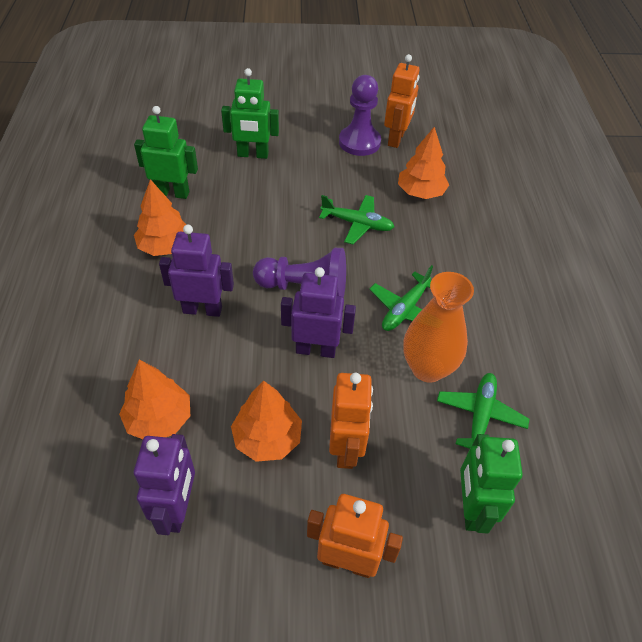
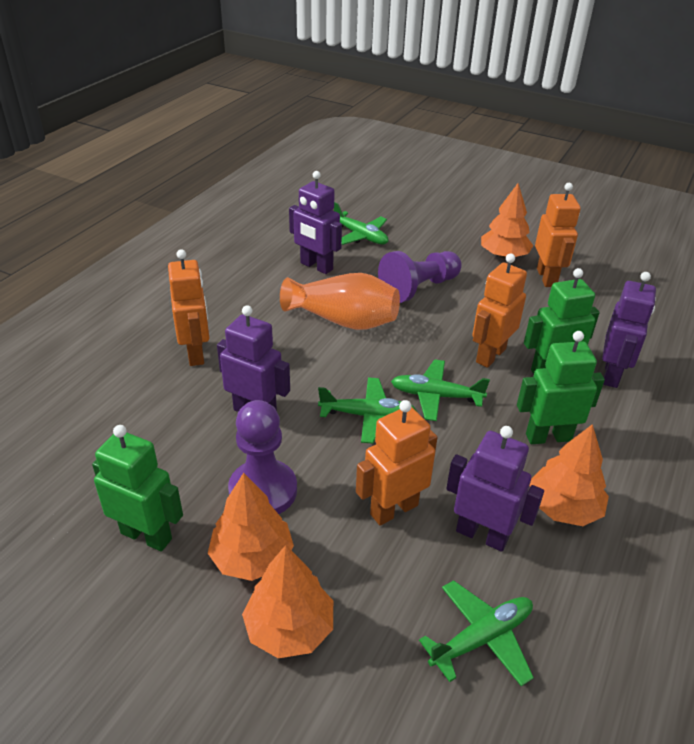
green plane: 3 -> 4
orange robot: 3 -> 4
purple robot: 3 -> 4

